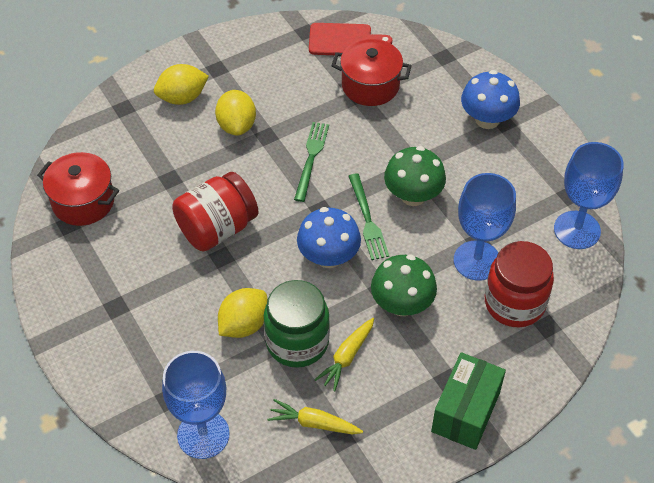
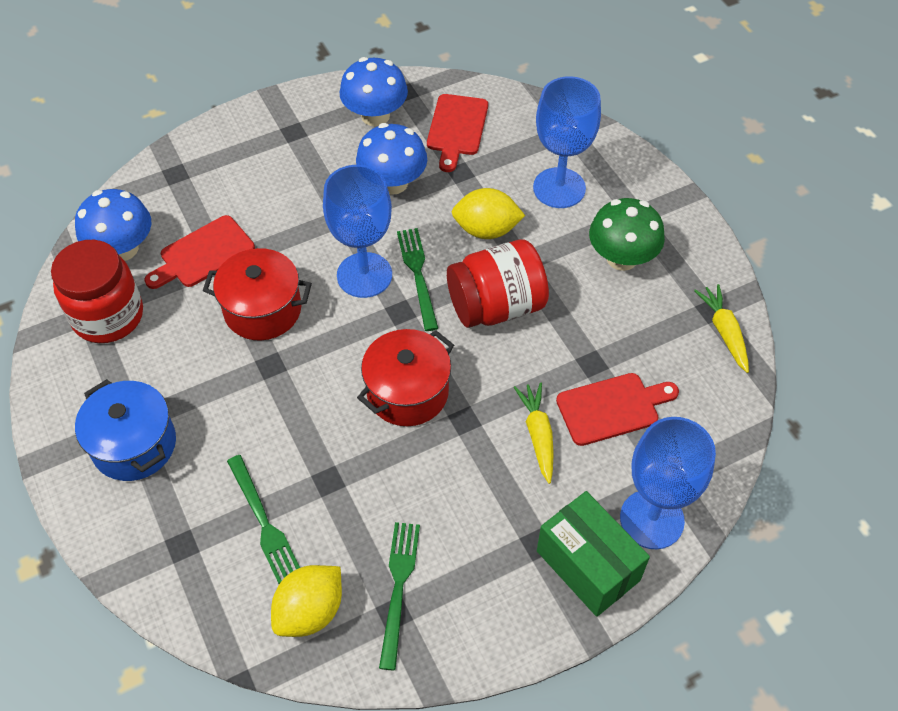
blue mushroom: 2 -> 3
blue pot: 0 -> 1
green fork: 2 -> 3
green jar: 1 -> 0
green mushroom: 2 -> 1
red cutting board: 1 -> 3
yellow lemon: 3 -> 2

